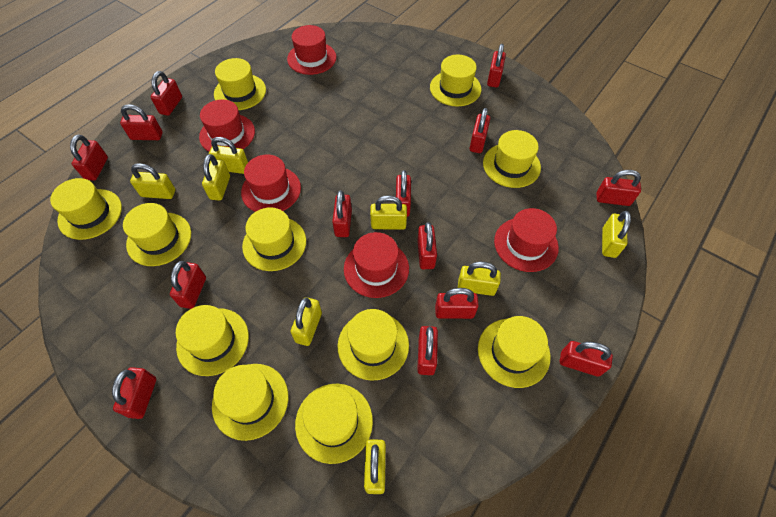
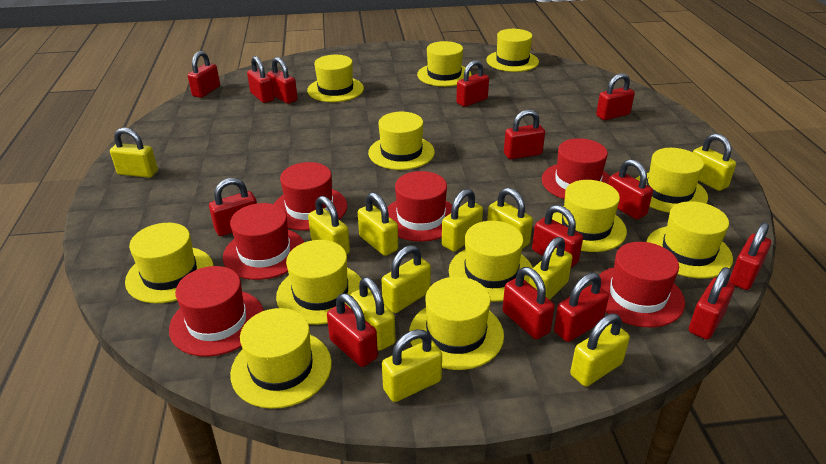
red hat: 5 -> 6
yellow hat: 11 -> 12
yellow padlock: 8 -> 11

